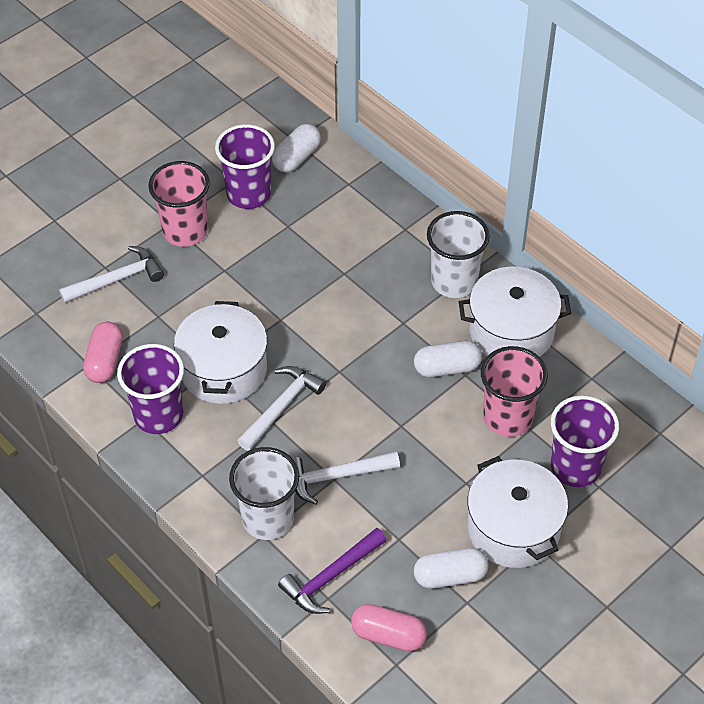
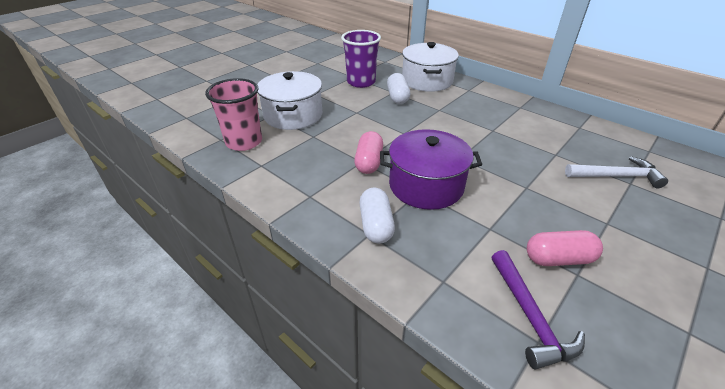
pink cup: 2 -> 1
purple cup: 3 -> 1
purple pot: 0 -> 1
white capsule: 3 -> 2
white cup: 2 -> 0
white hammer: 3 -> 1
white pot: 3 -> 2

